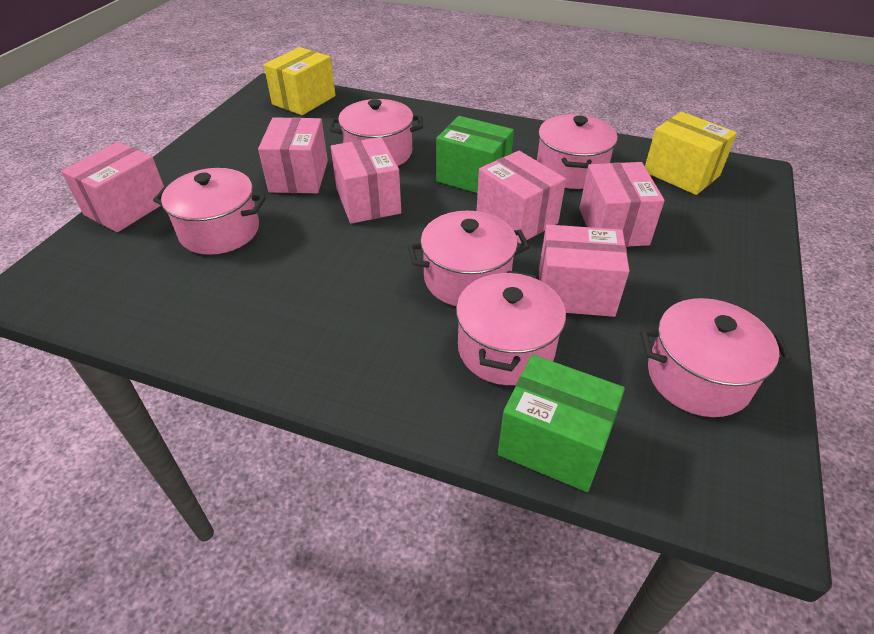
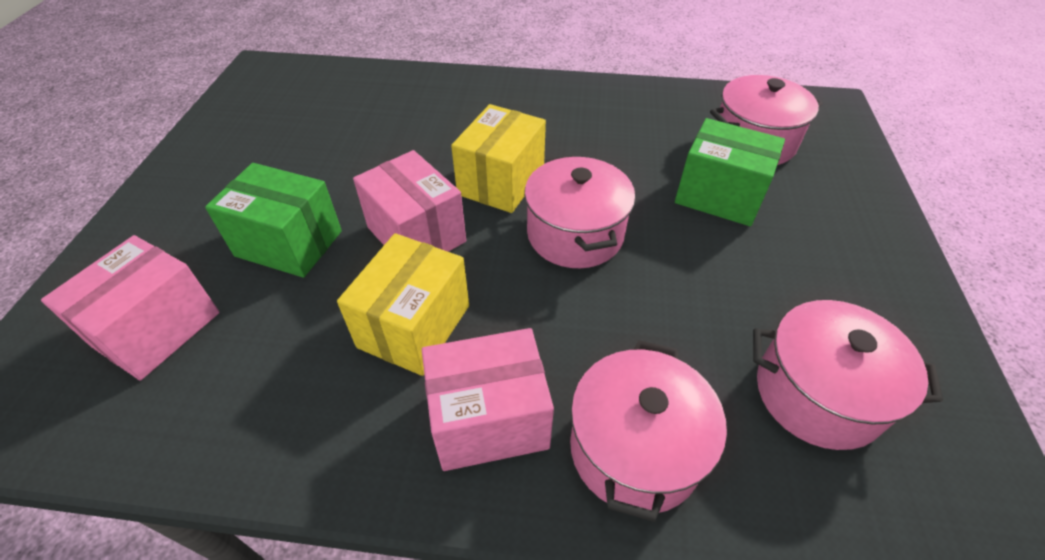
pink box: 6 -> 3
pink pot: 6 -> 4

